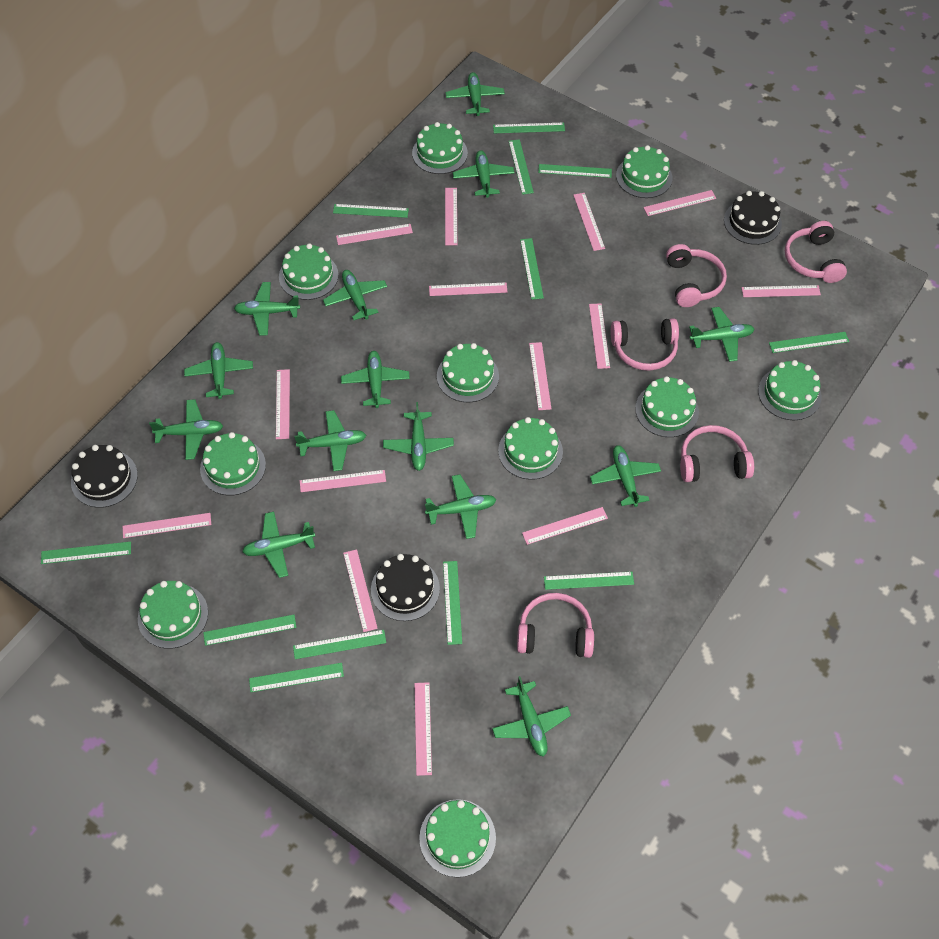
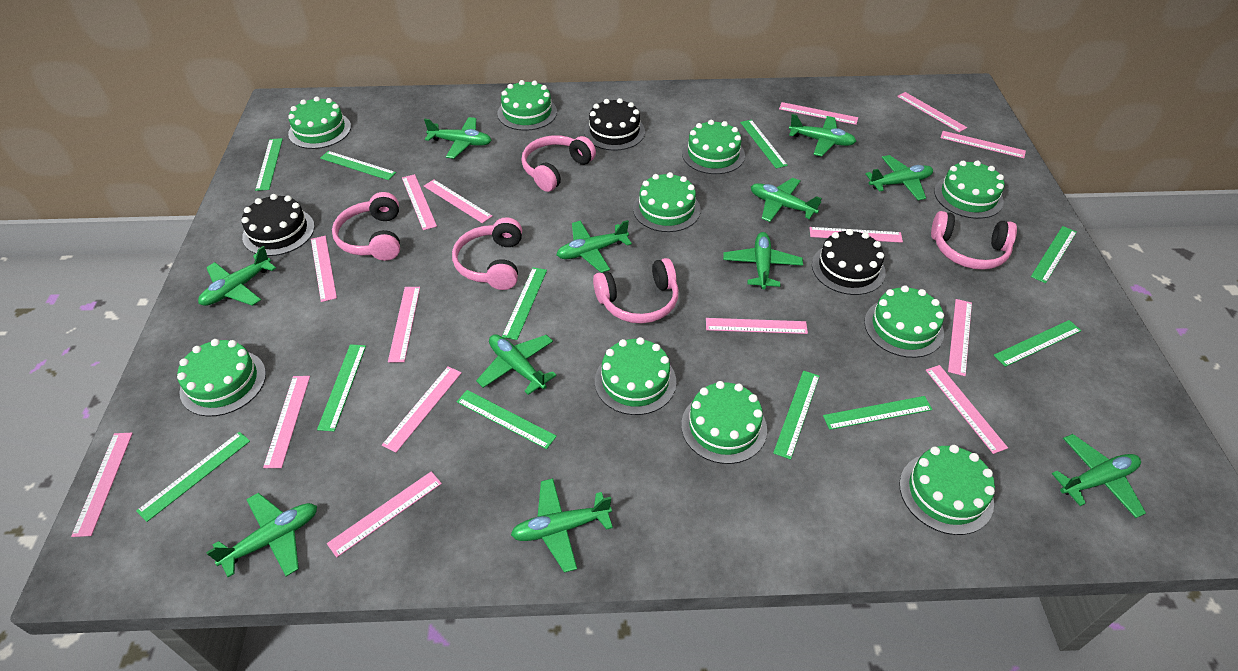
green plane: 14 -> 11
green ruler: 12 -> 11
pink ruler: 14 -> 15

